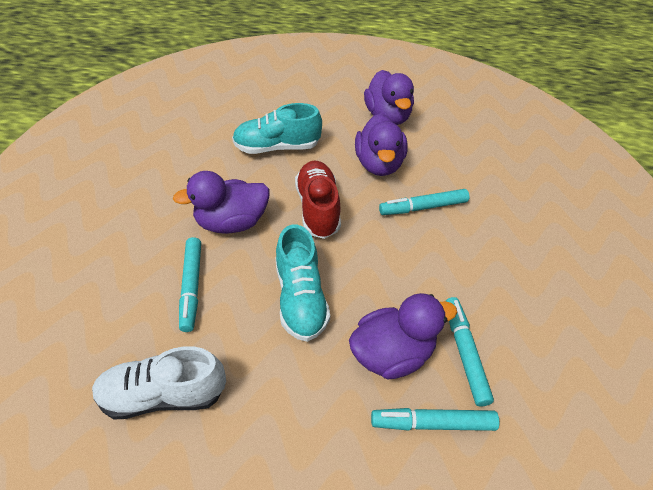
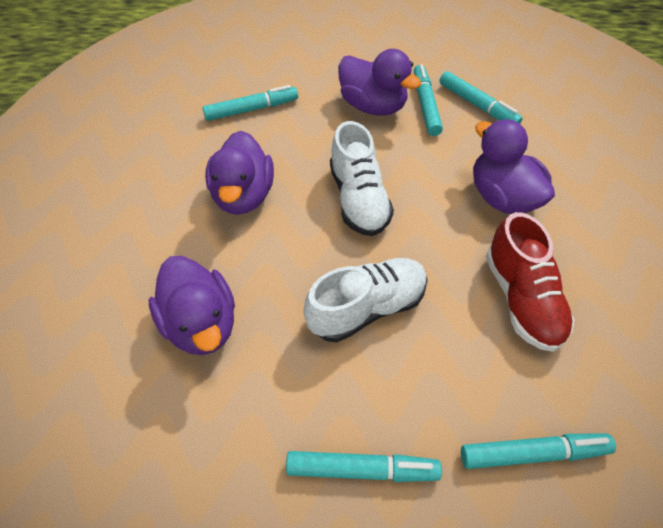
turquoise marker: 4 -> 5
turquoise shoe: 2 -> 0
white shoe: 1 -> 2

